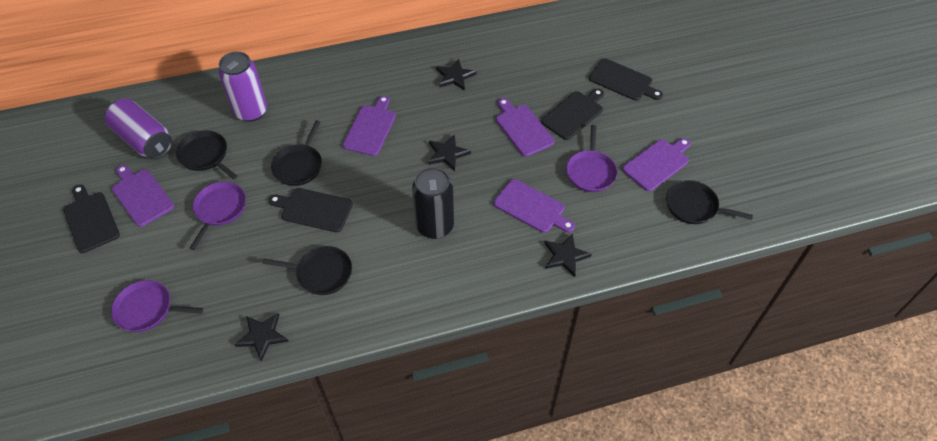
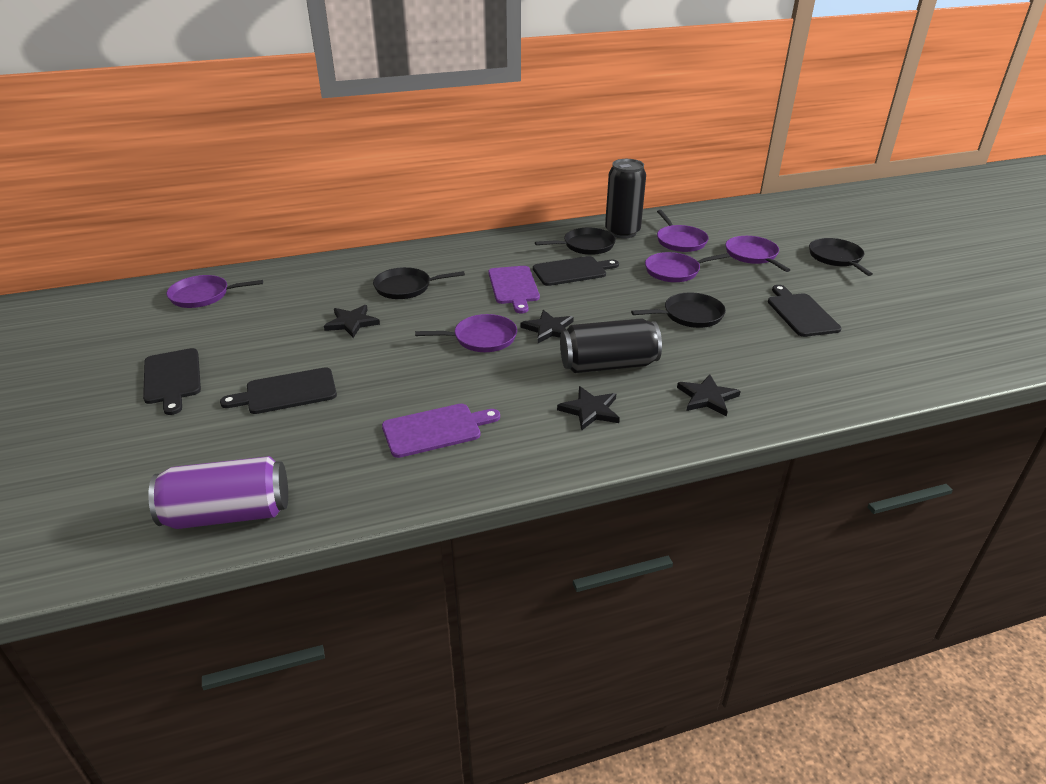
black can: 1 -> 2
purple can: 2 -> 1
purple cutting board: 5 -> 2
purple pan: 3 -> 5

